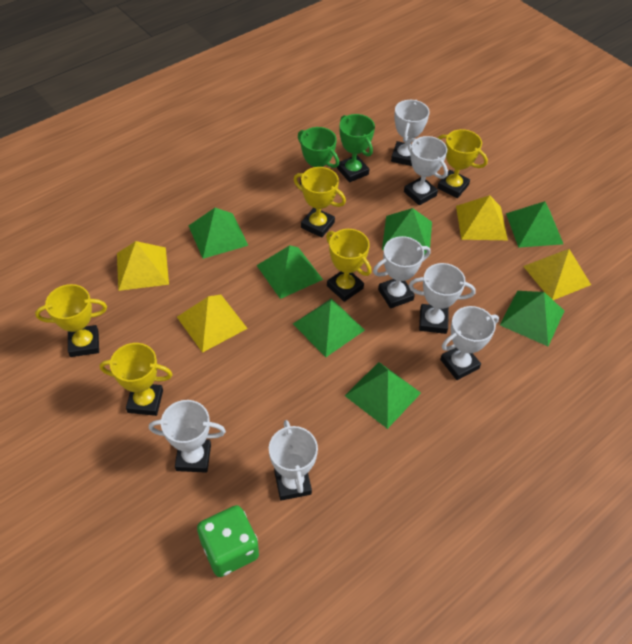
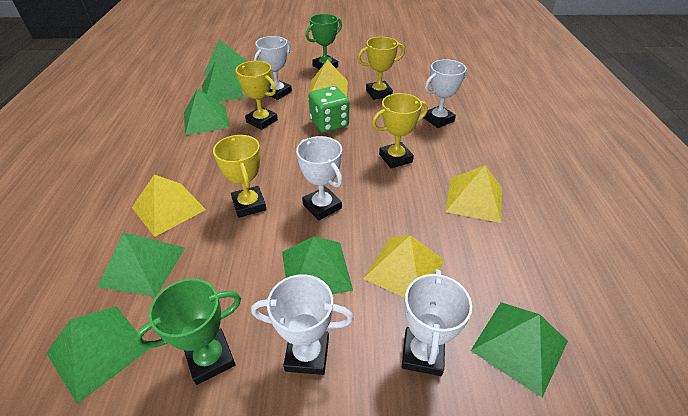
white trophy: 7 -> 5
yellow trophy: 5 -> 4

